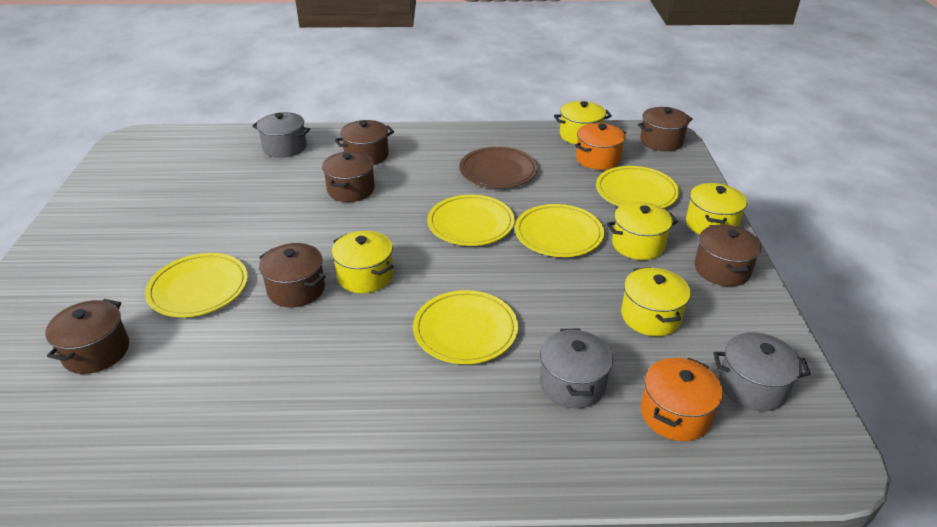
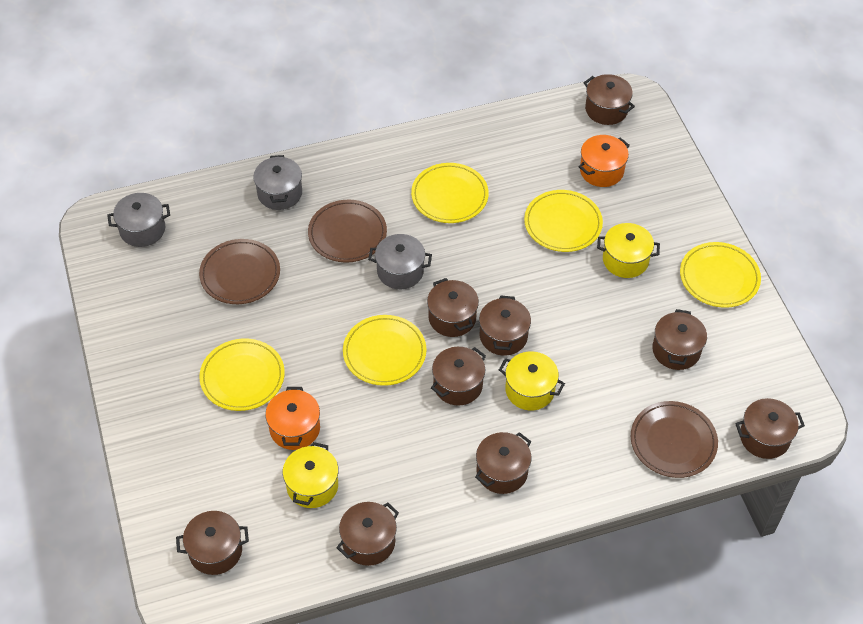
brown plate: 1 -> 3
brown pot: 6 -> 9
yellow pot: 5 -> 3

